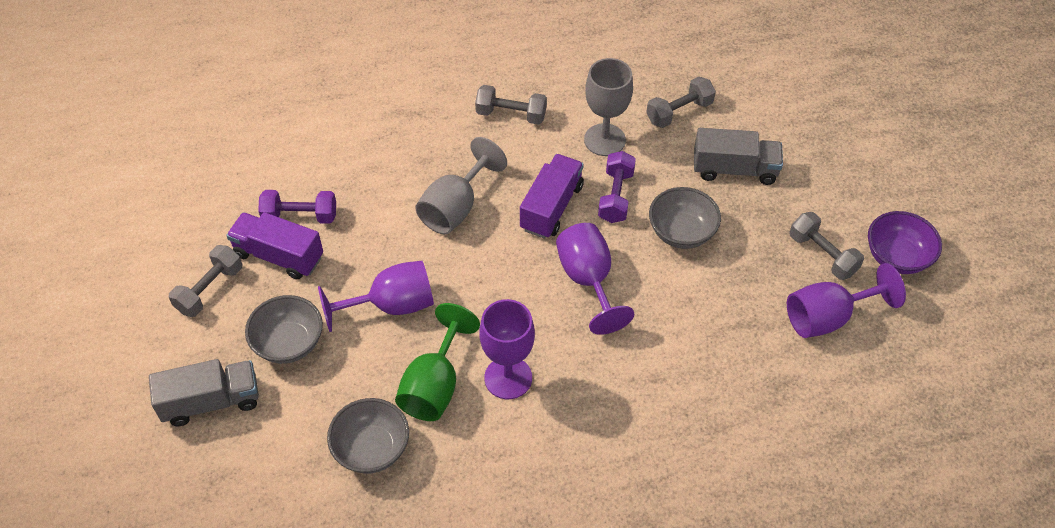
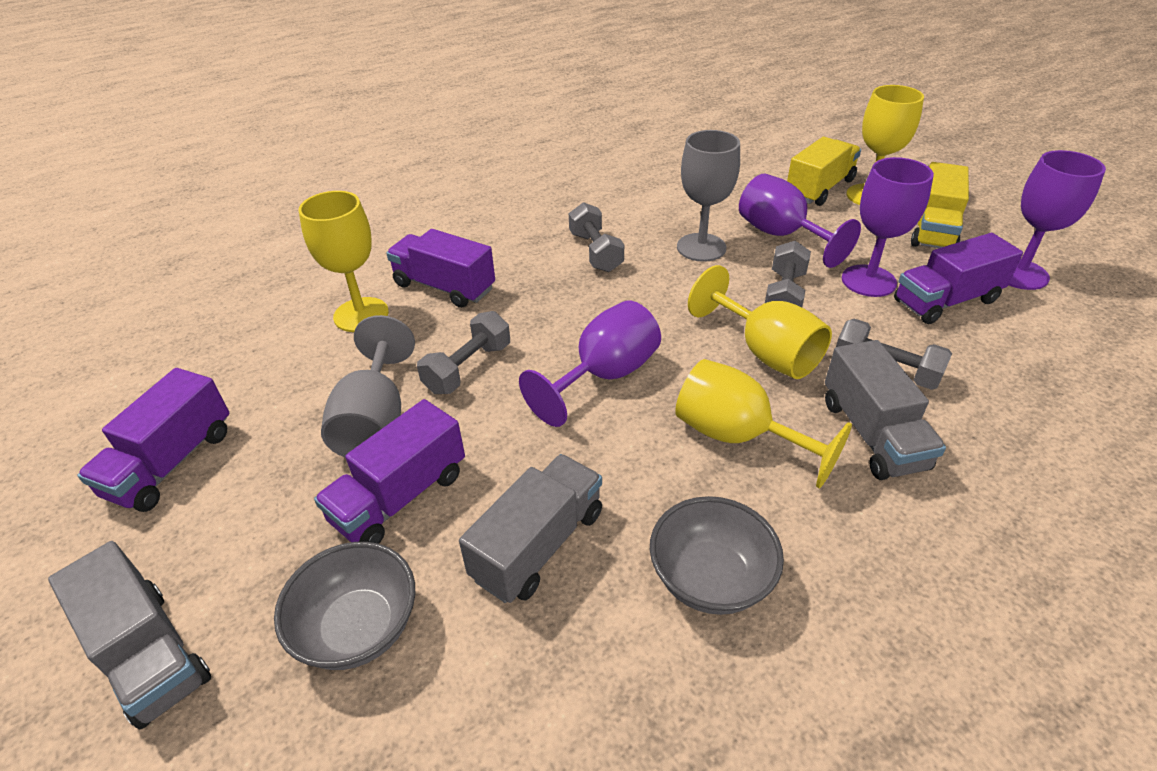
green goblet: 1 -> 0
grey bowl: 3 -> 2
grey truck: 2 -> 3
purple bowl: 1 -> 0
purple dumbbell: 2 -> 0
purple truck: 2 -> 4
yellow goblet: 0 -> 4
yellow truck: 0 -> 2

